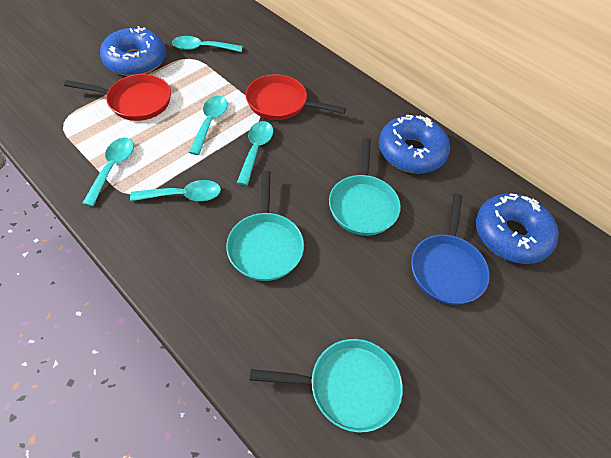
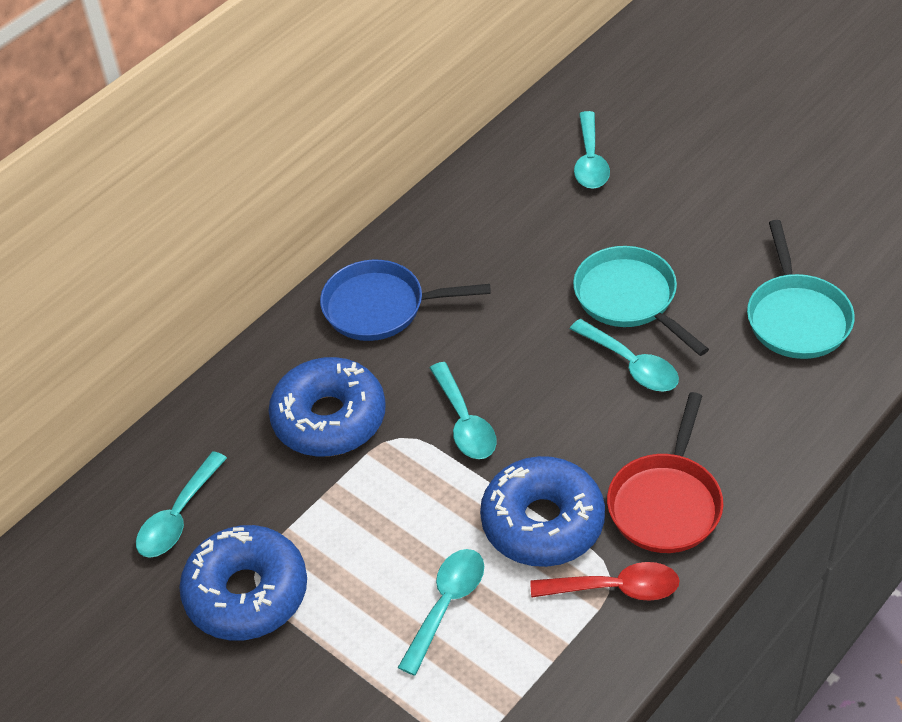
red pan: 2 -> 1
red spoon: 0 -> 1
turquoise pan: 3 -> 2

